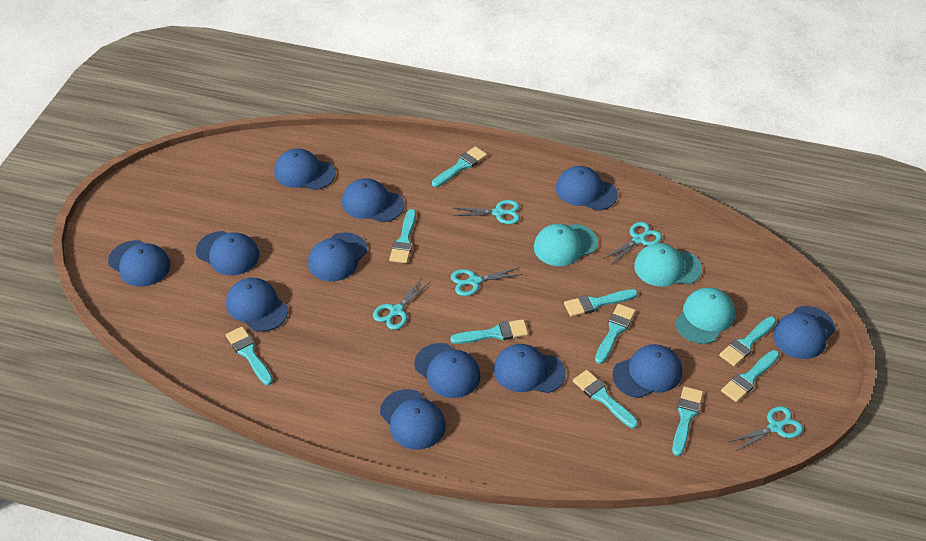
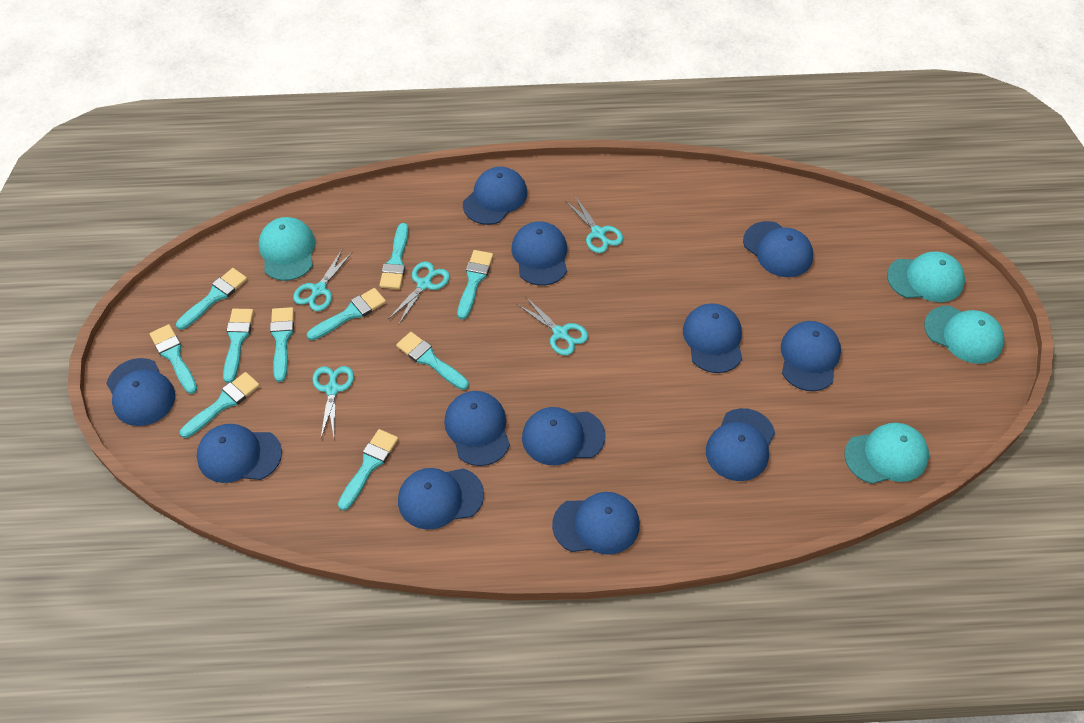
turquoise cap: 3 -> 4

